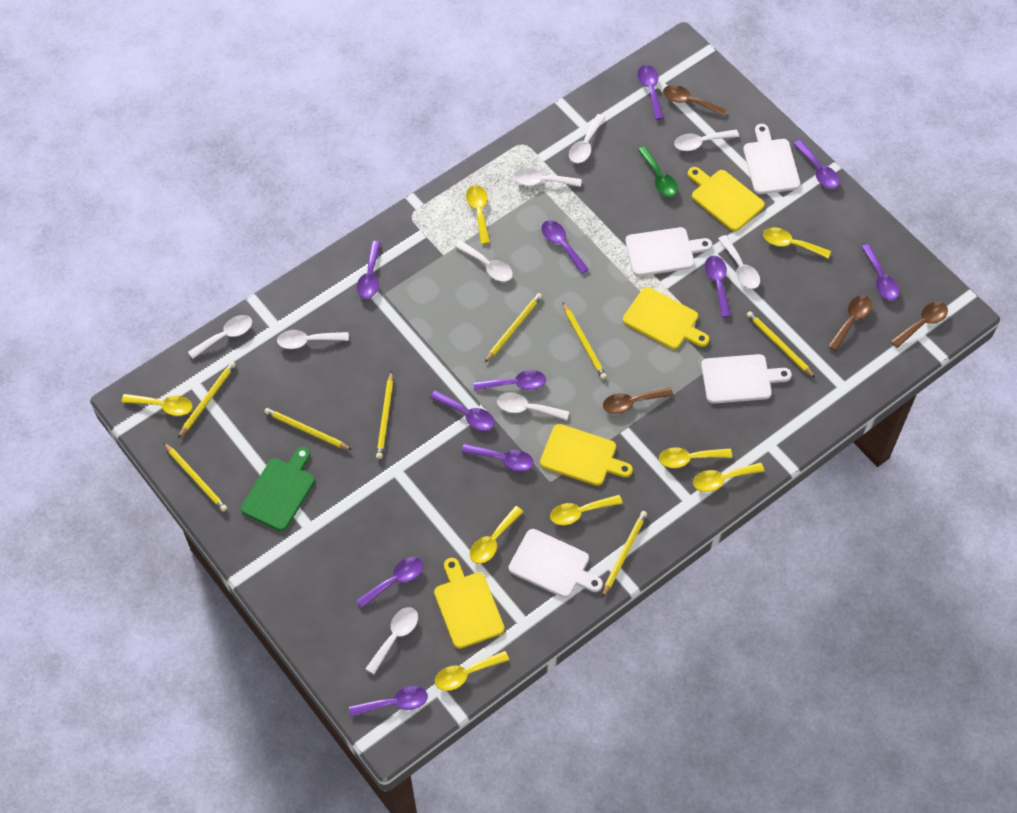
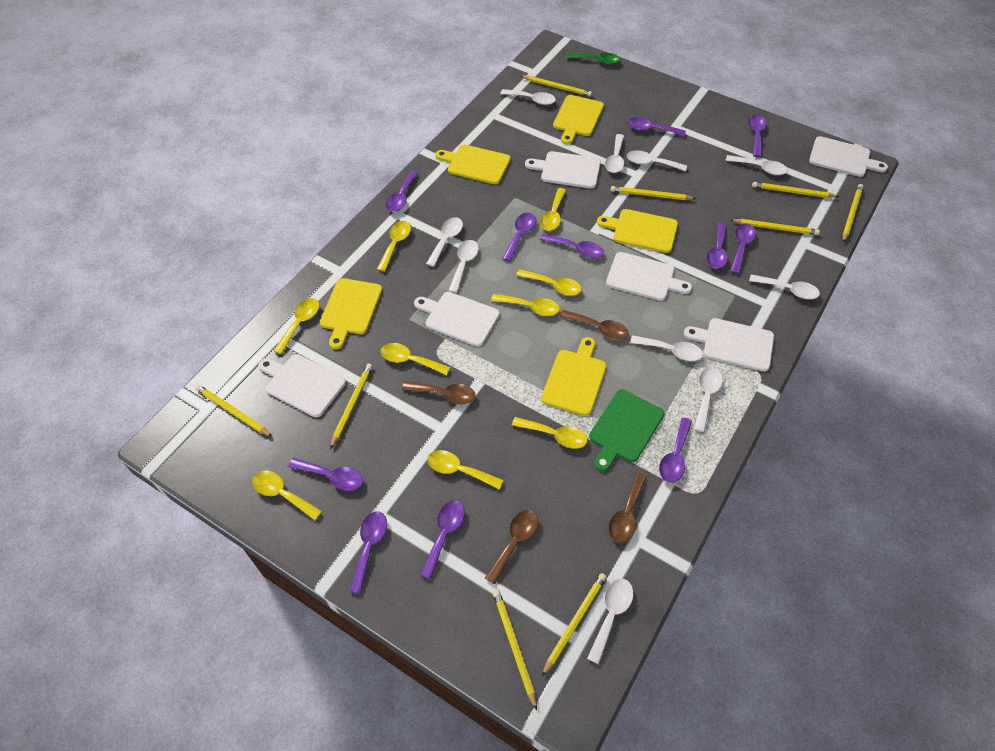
white cutting board: 4 -> 6
white spoon: 9 -> 10
yellow cutting board: 4 -> 5
yellow pencil: 8 -> 9
yellow spoon: 8 -> 9

